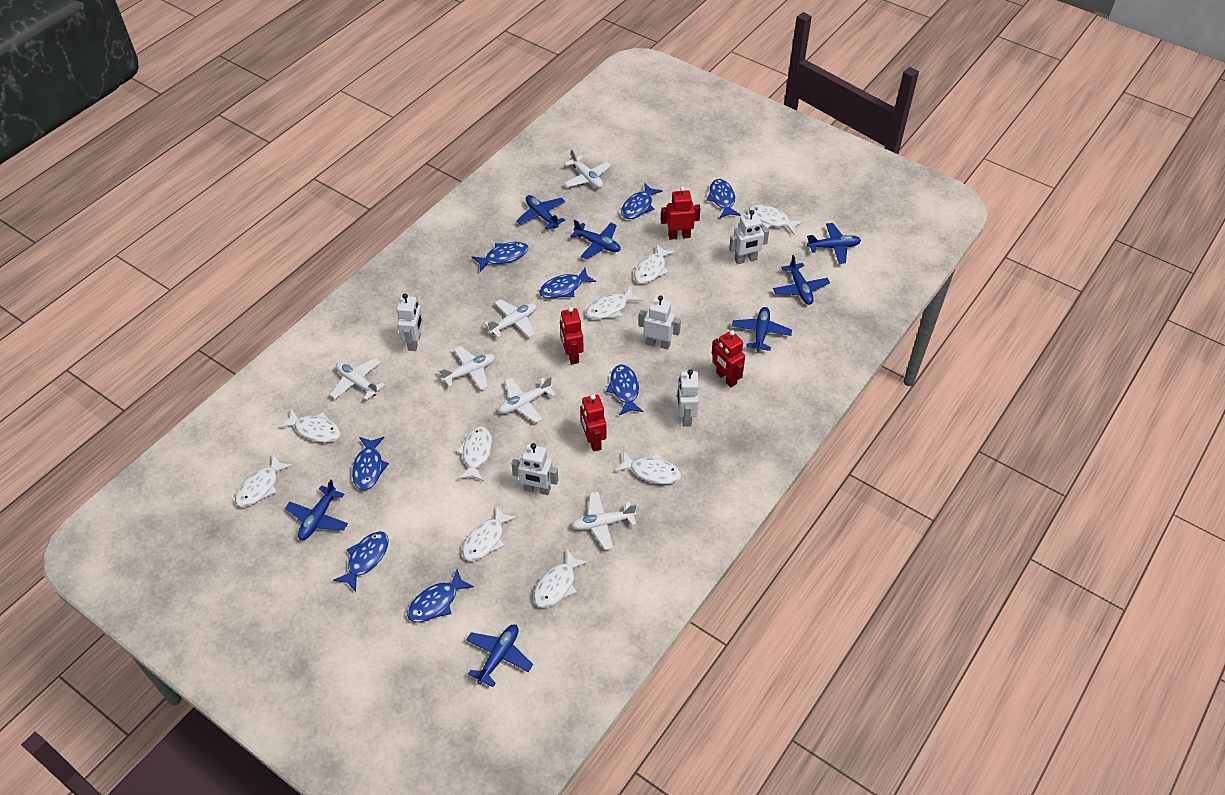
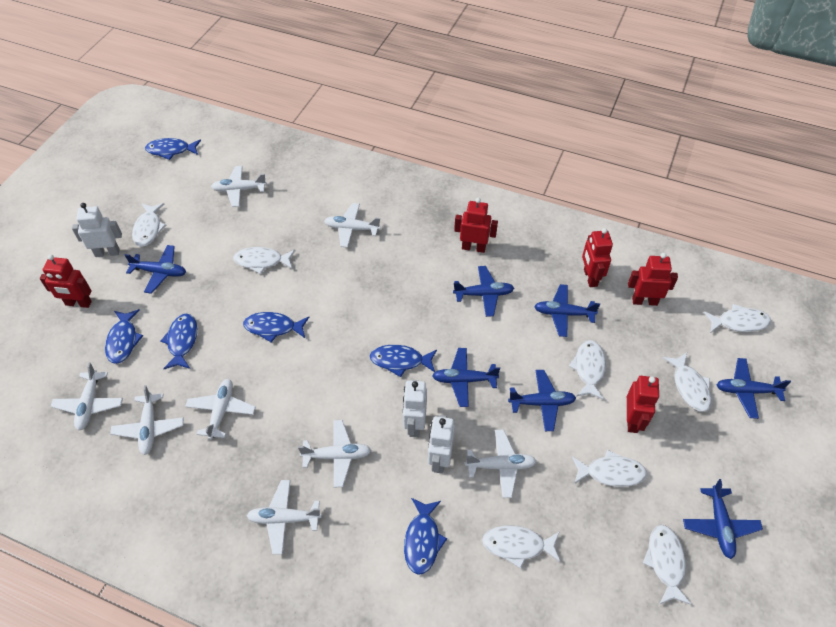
blue fish: 8 -> 6
red robot: 4 -> 5
white fish: 9 -> 8
white plane: 6 -> 8
white robot: 5 -> 3

